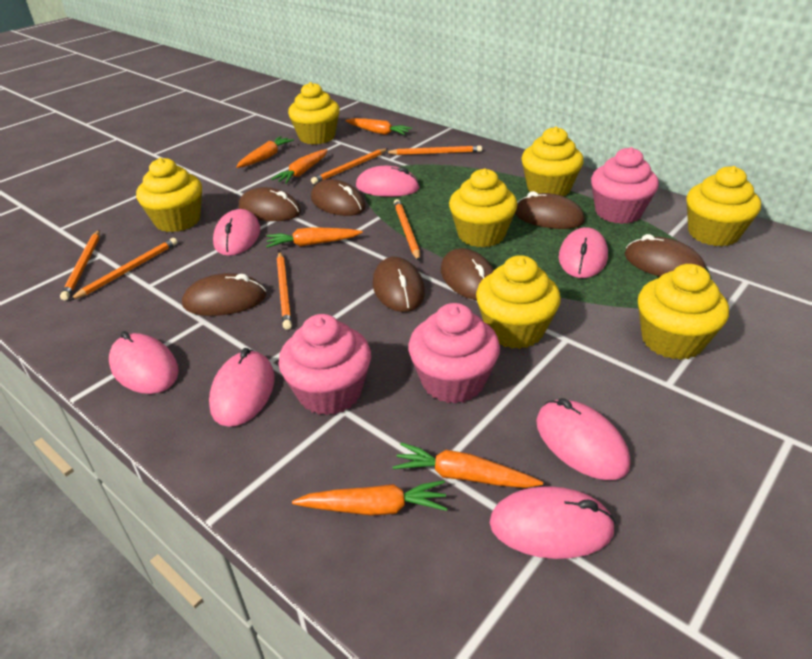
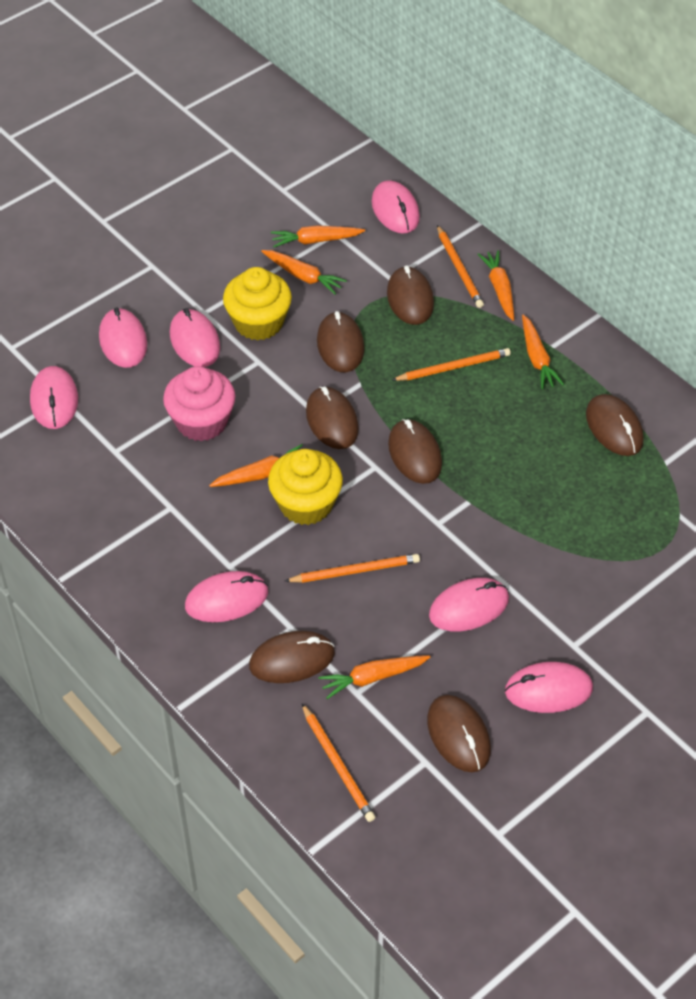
orange pencil: 6 -> 4
pink cupcake: 3 -> 1
yellow cupcake: 7 -> 2

